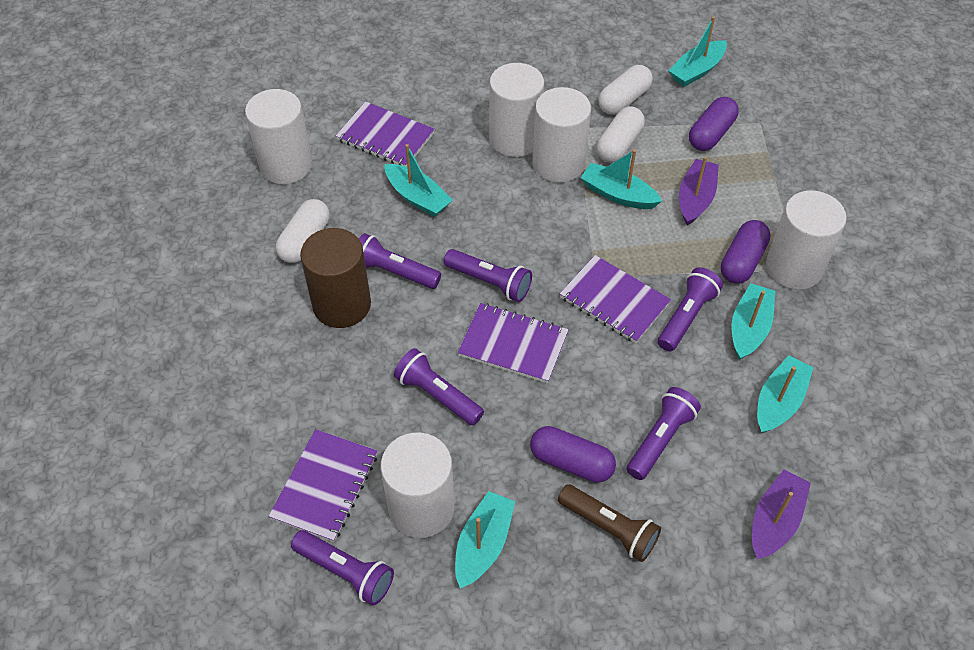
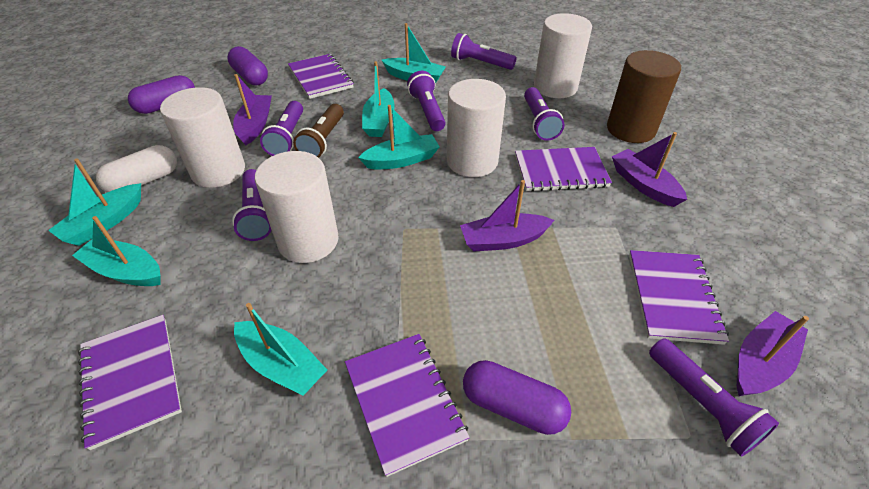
purple boat: 2 -> 4
purple notebook: 4 -> 5
white capsule: 3 -> 1
white cylinder: 5 -> 4

